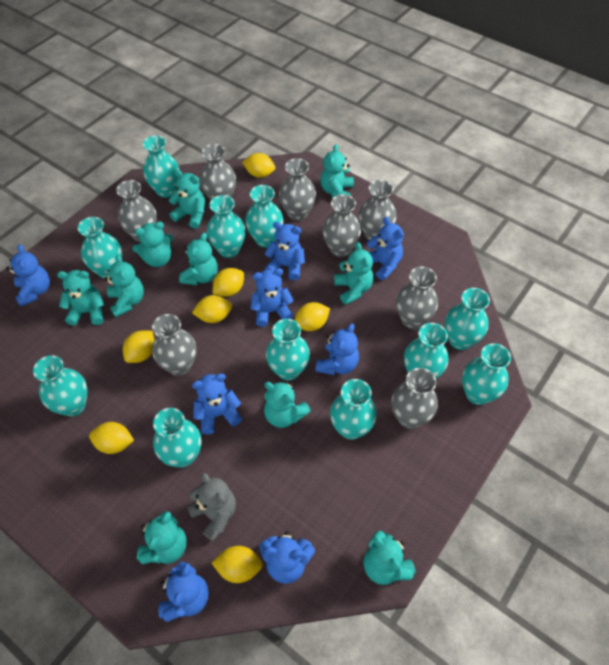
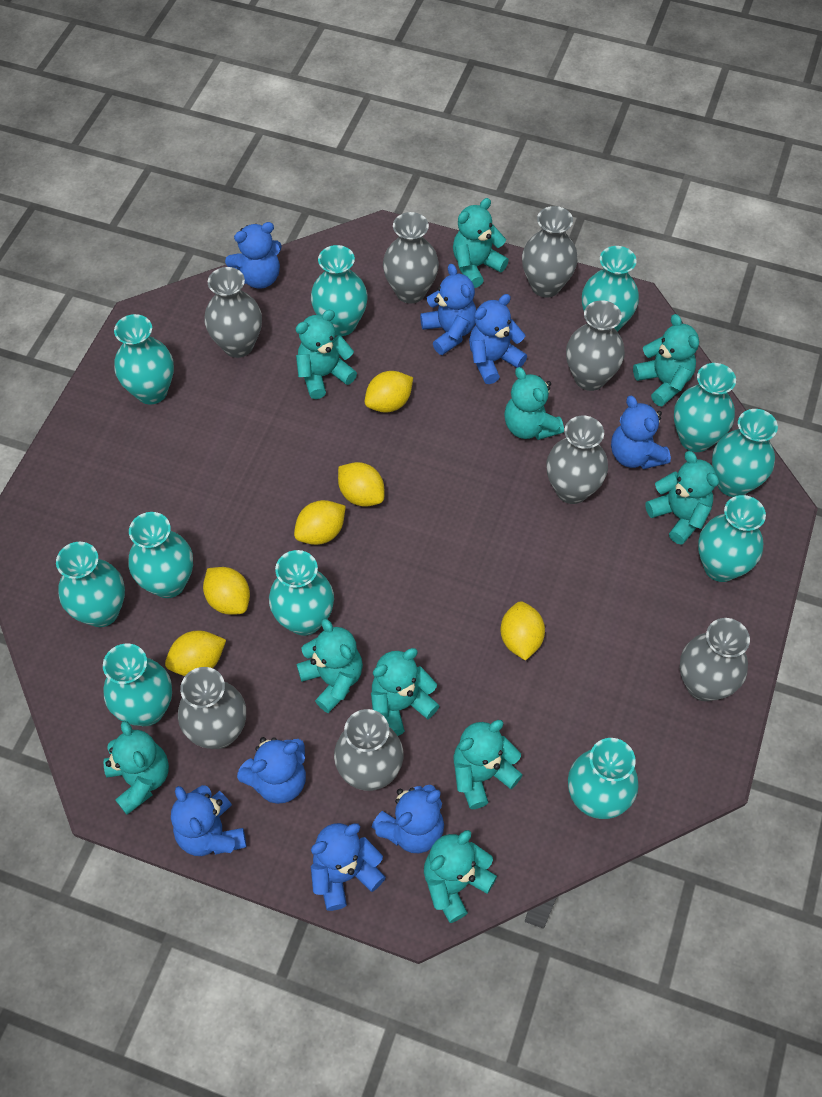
grey teddy bear: 1 -> 0
yellow lemon: 7 -> 6

